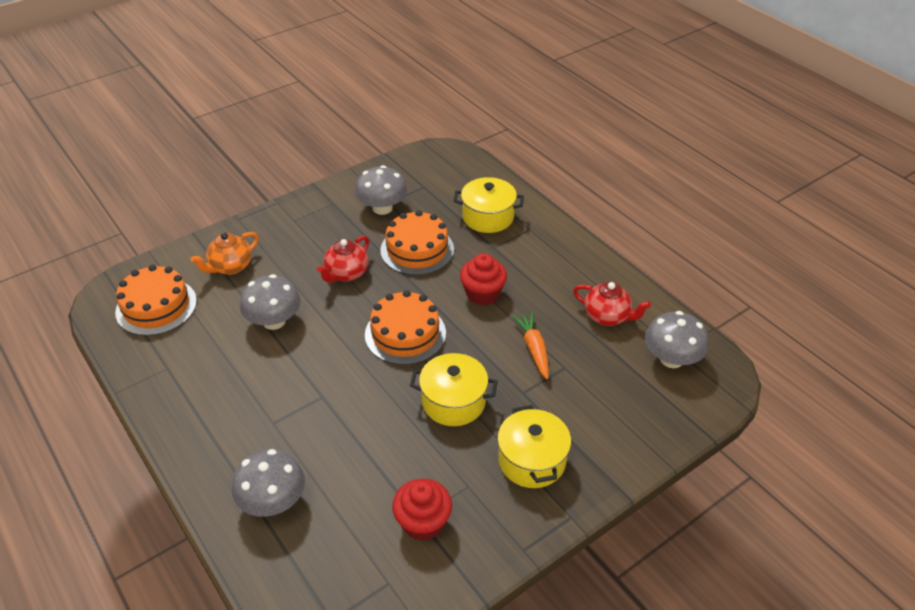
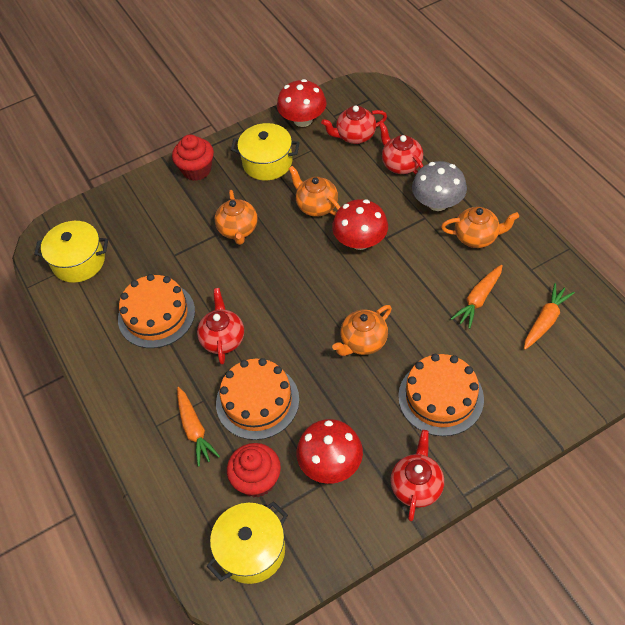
grey mushroom: 4 -> 1
orange carrot: 1 -> 3
orange teapot: 1 -> 4
red mushroom: 0 -> 3
red teapot: 2 -> 4

